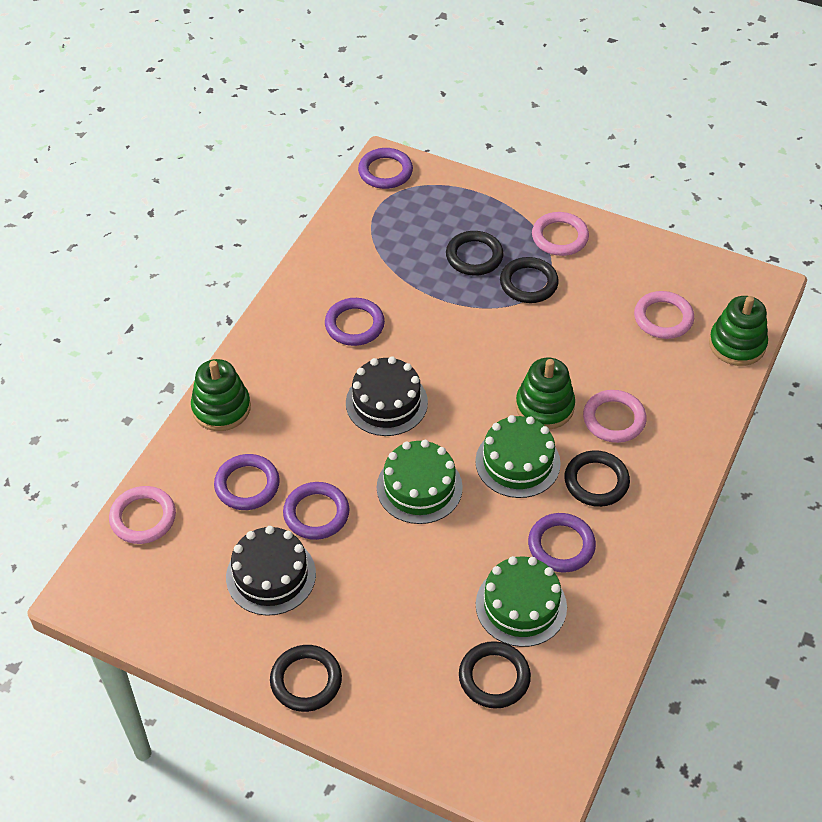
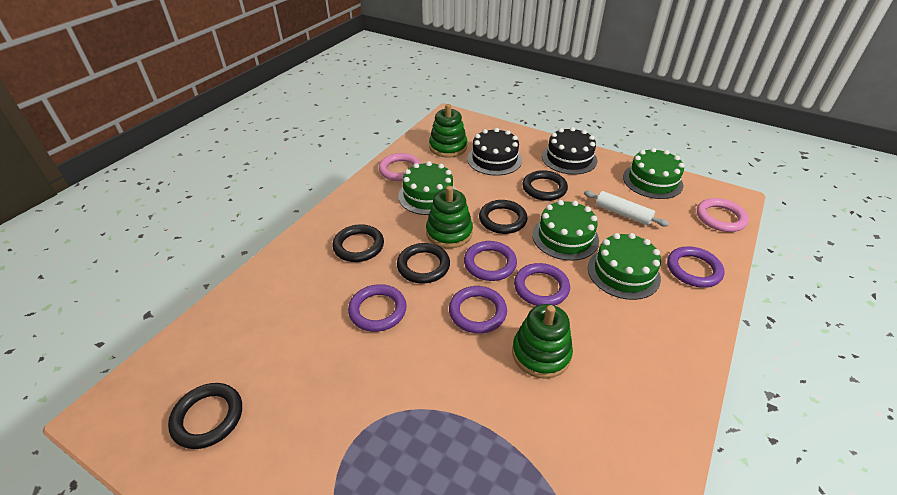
green cake: 3 -> 4
pink ring: 4 -> 2
white rolling pin: 0 -> 1

